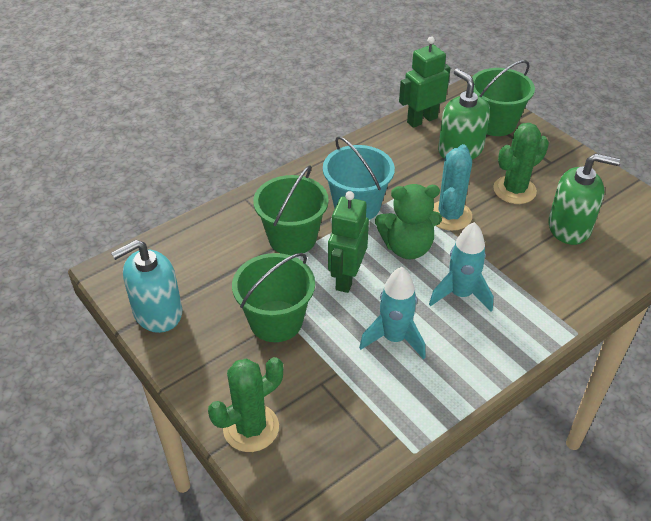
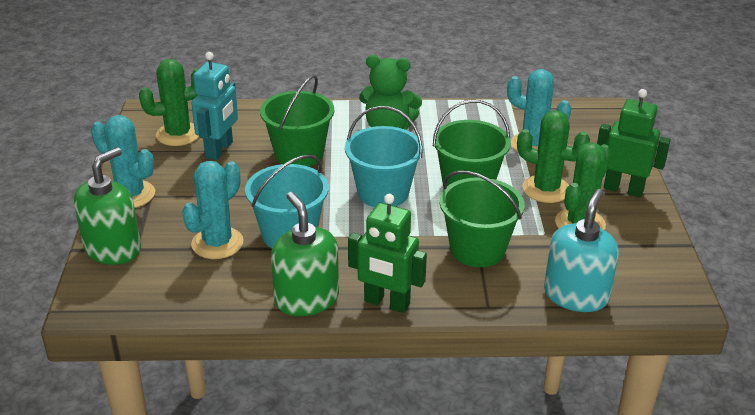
green cactus: 2 -> 3
turquoise bucket: 1 -> 2
turquoise cactus: 1 -> 3
turquoise robot: 0 -> 1
turquoise rocket: 2 -> 0

